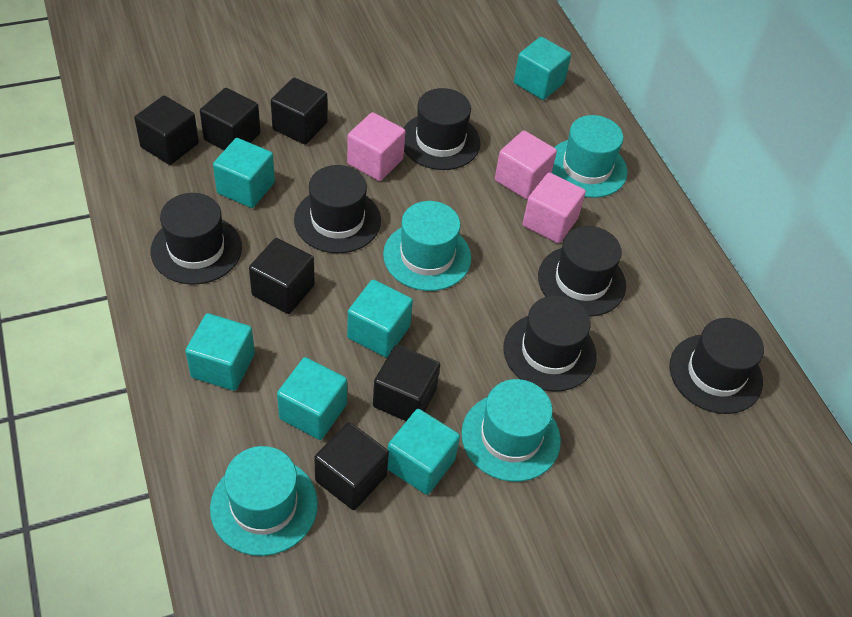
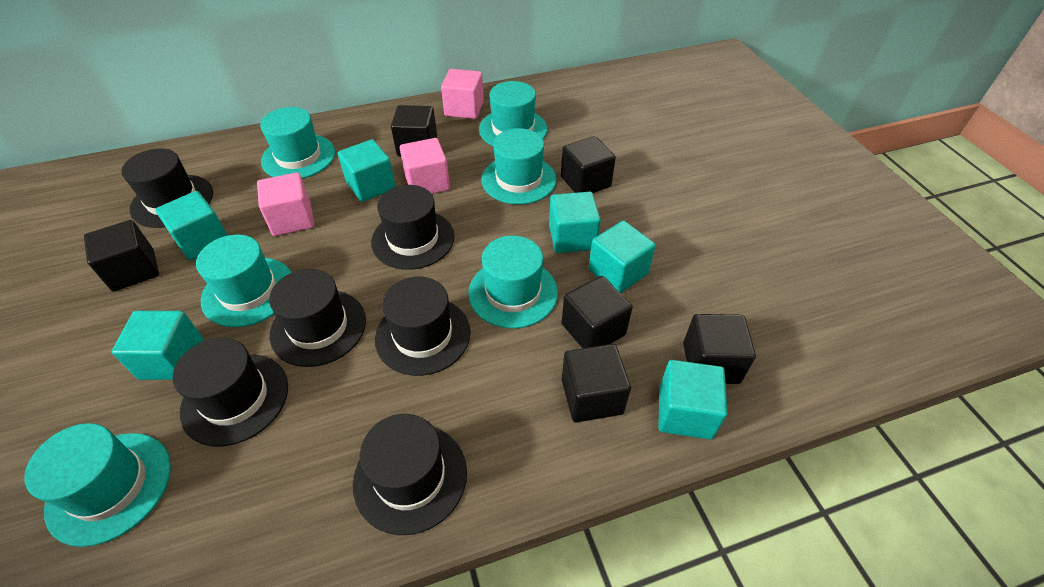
turquoise hat: 4 -> 6

